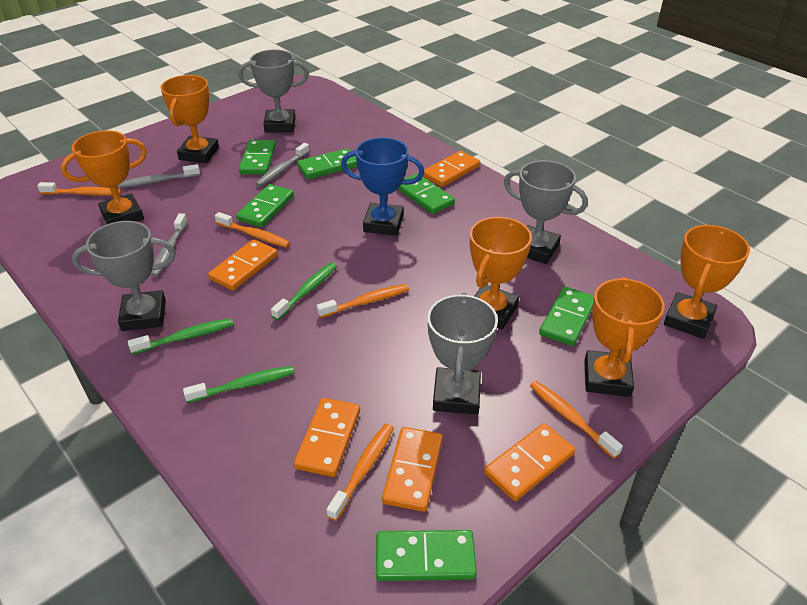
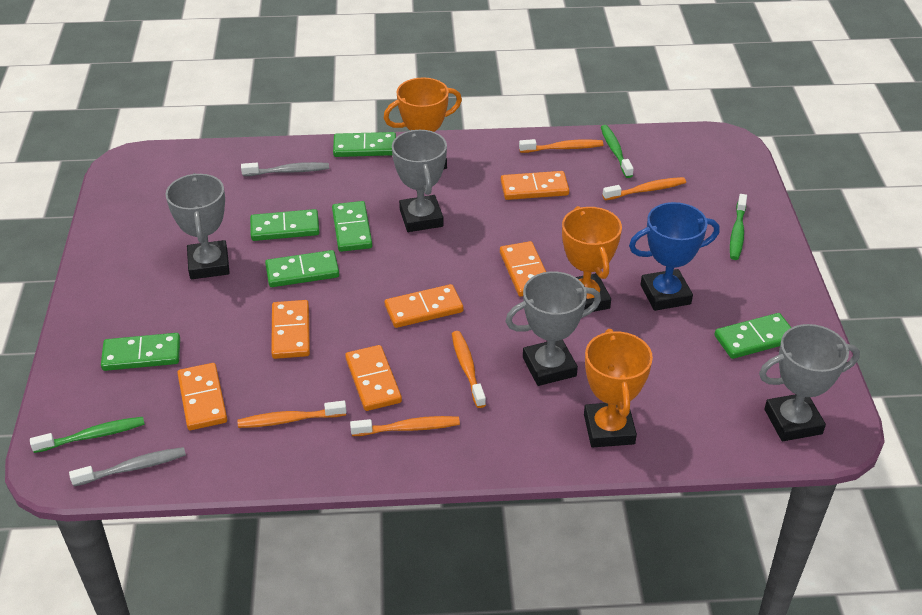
grey toothbrush: 3 -> 2
orange domino: 5 -> 6
orange trophy: 5 -> 3

